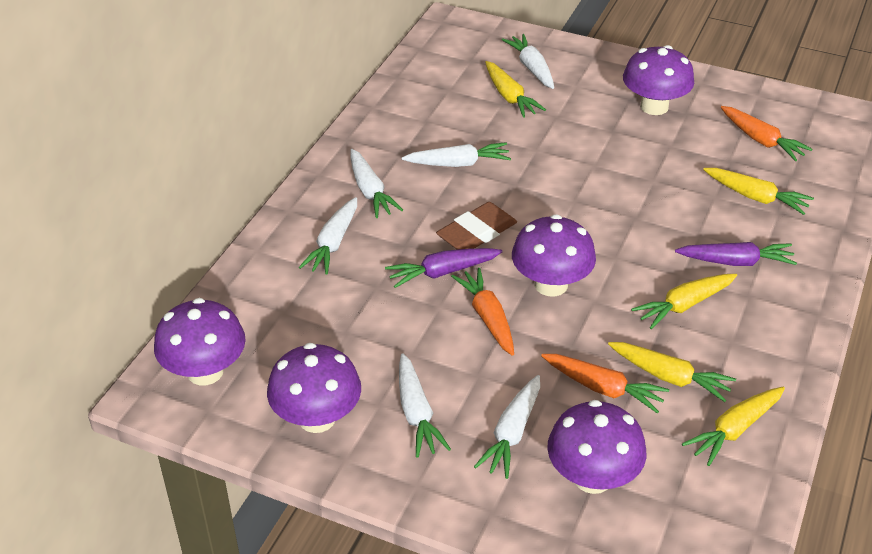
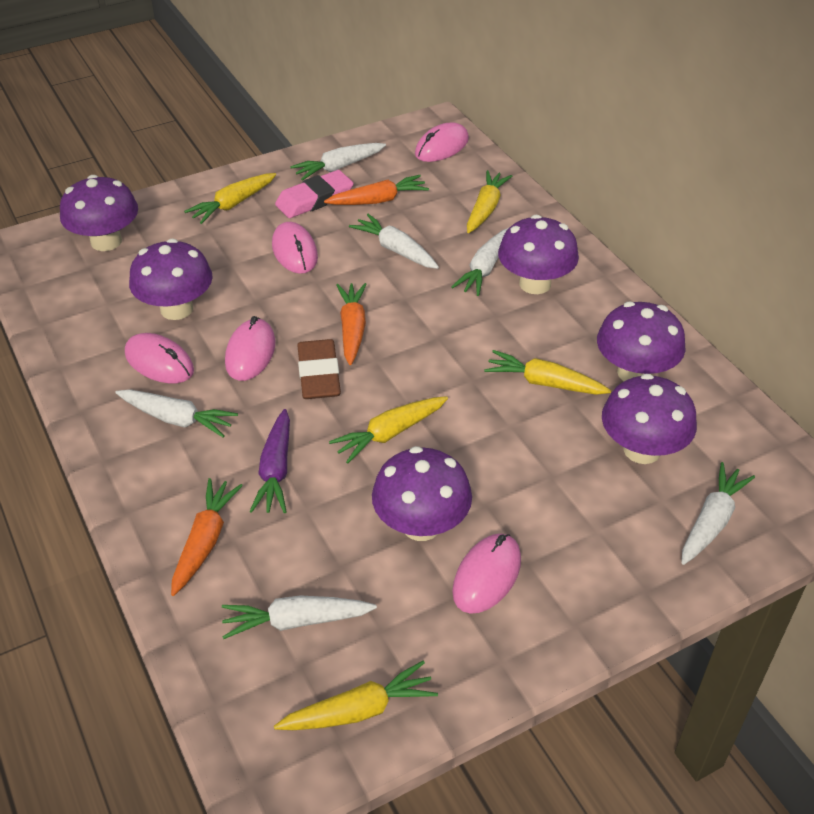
pink eraser: 0 -> 1
pink mouse: 0 -> 5
purple carrot: 2 -> 1
purple mushroom: 5 -> 6

